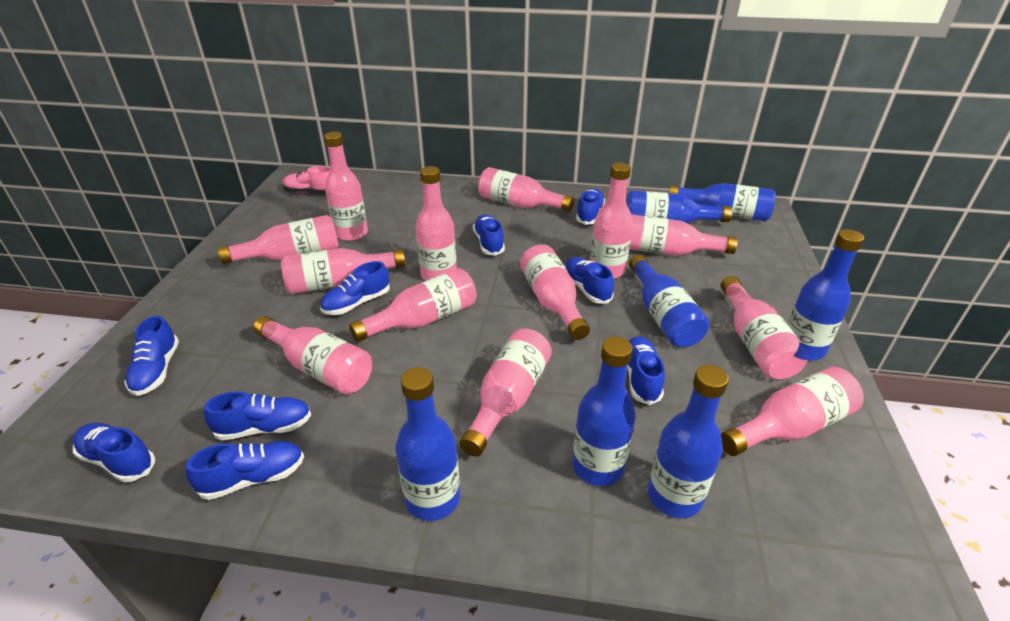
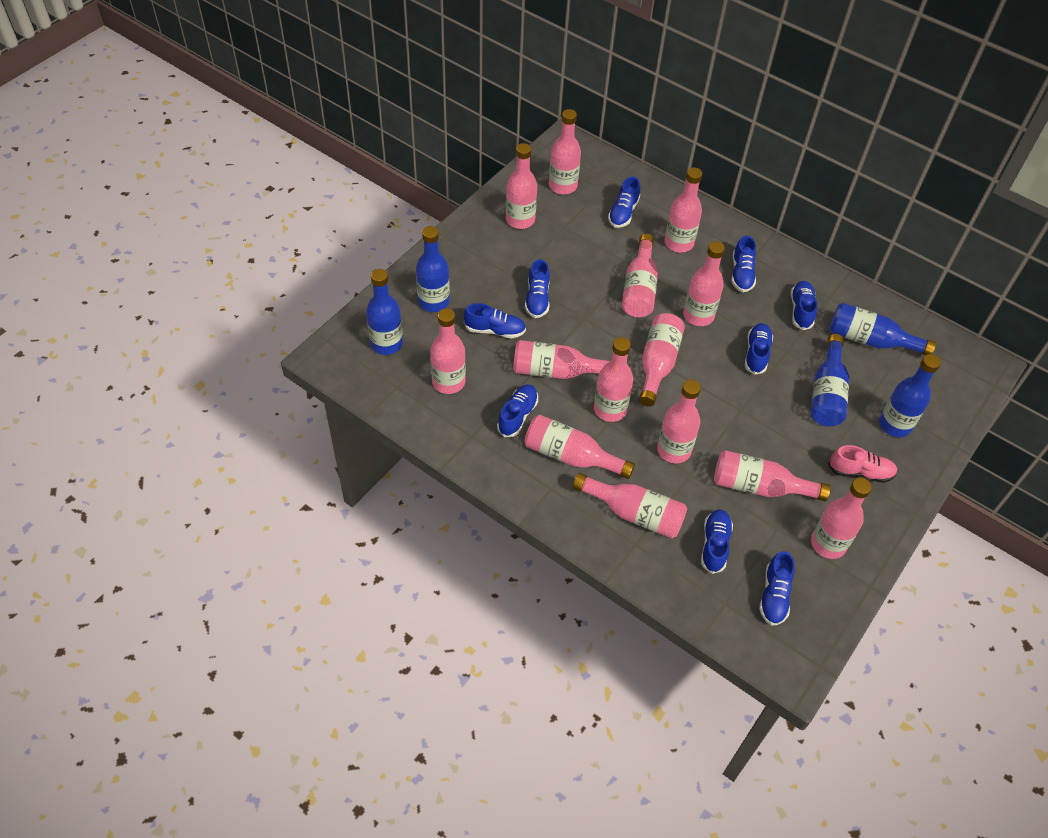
blue bottle: 7 -> 5
pink bottle: 13 -> 14

